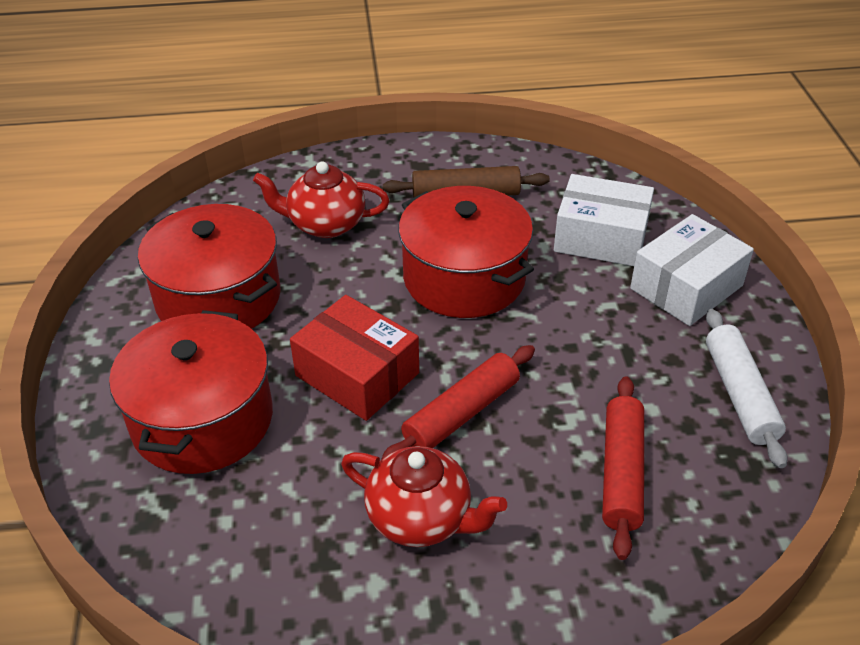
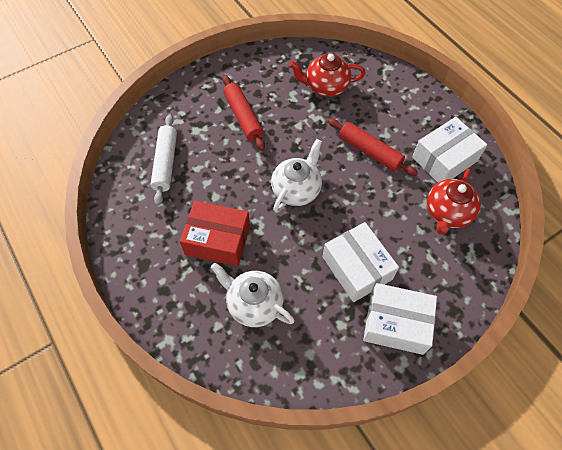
brown rolling pin: 1 -> 0
red pot: 3 -> 0
white box: 2 -> 3
white teapot: 0 -> 2

